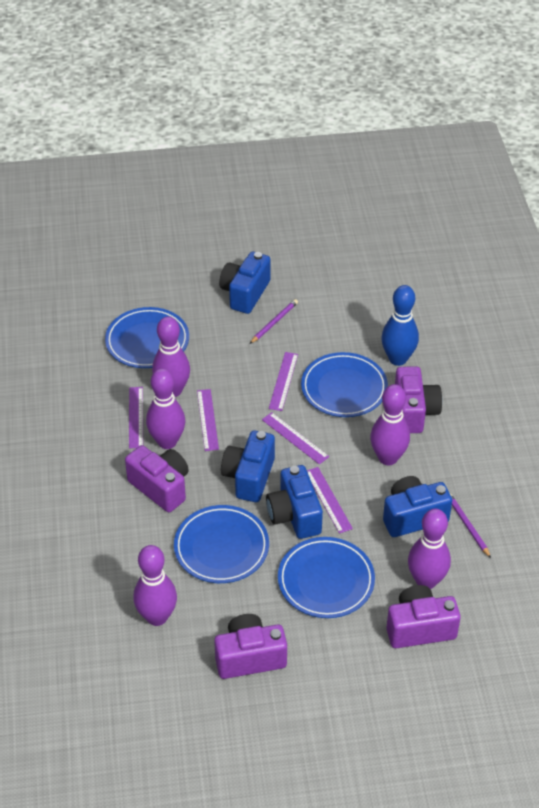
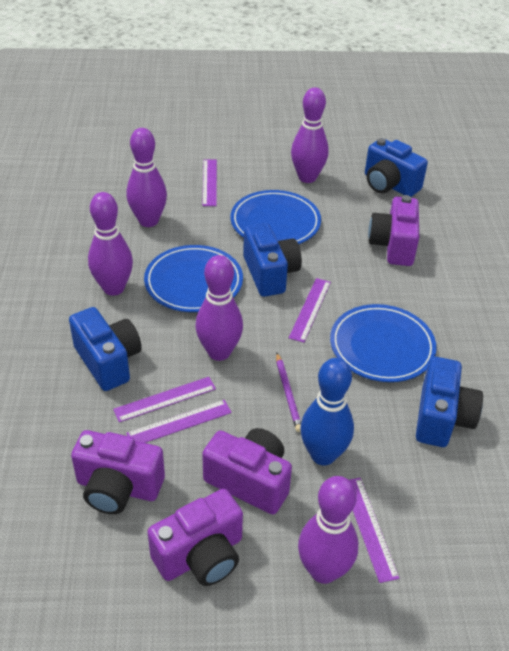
blue plate: 4 -> 3
purple pencil: 2 -> 1

